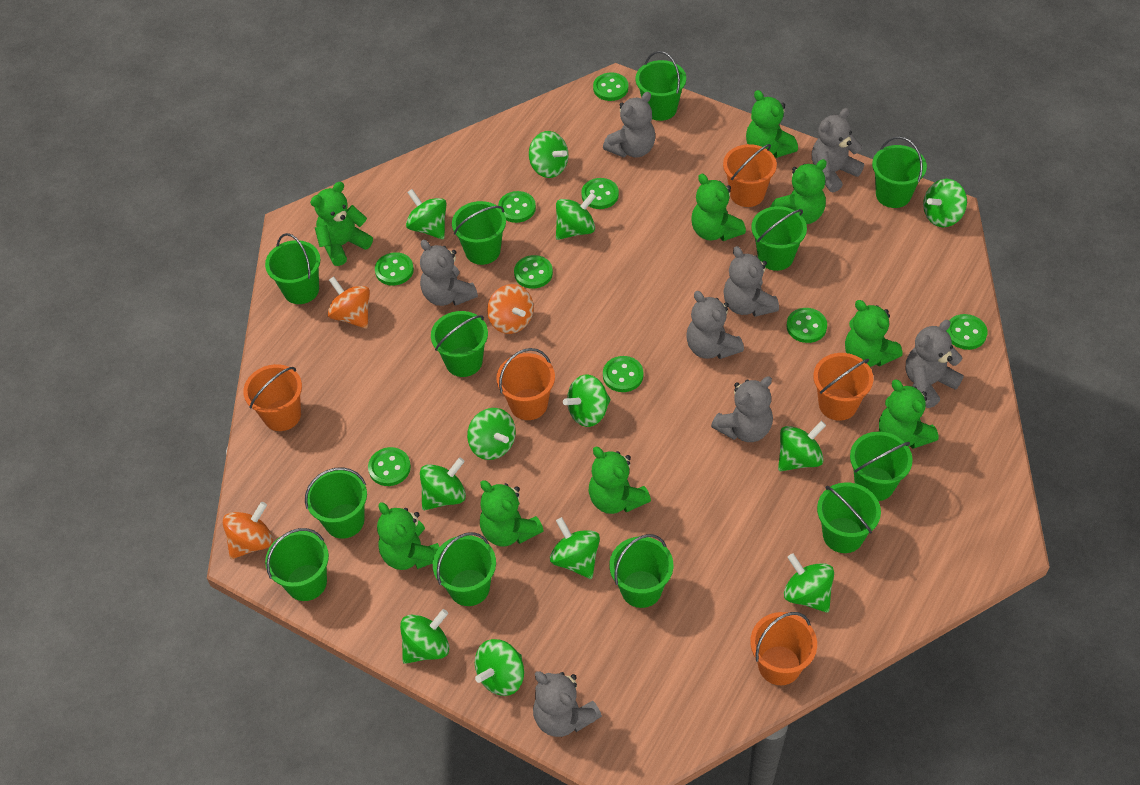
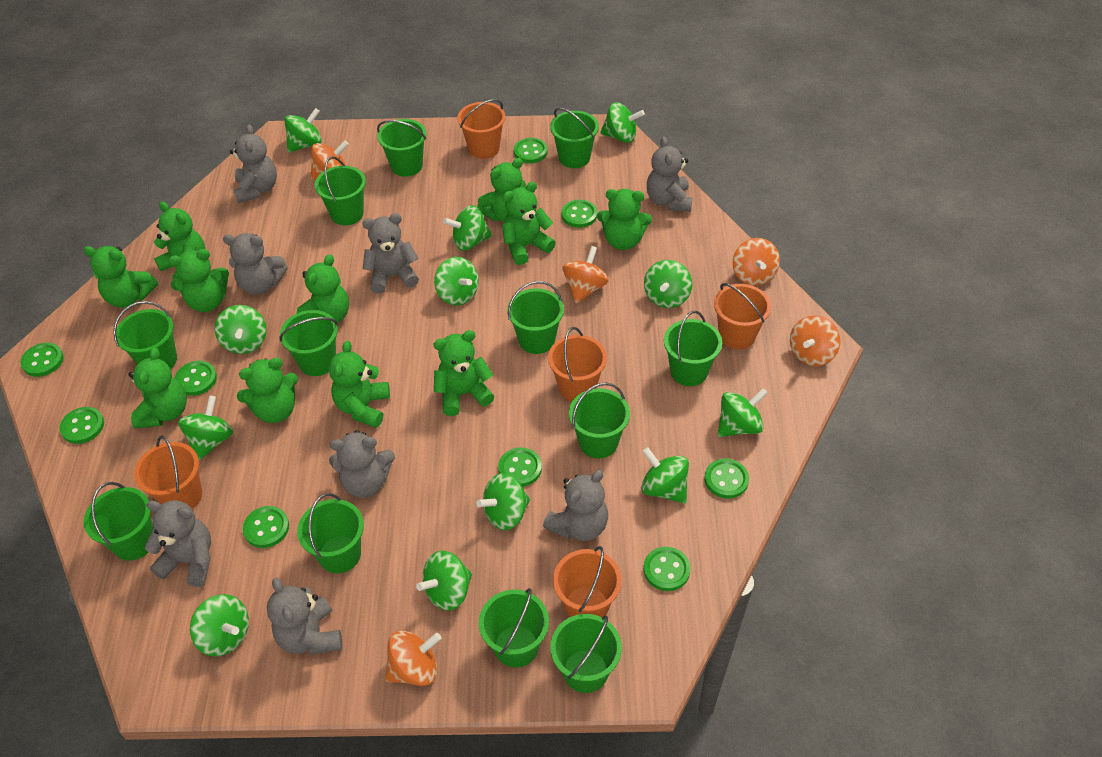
green teddy bear: 9 -> 11
orange spinning top: 3 -> 5

